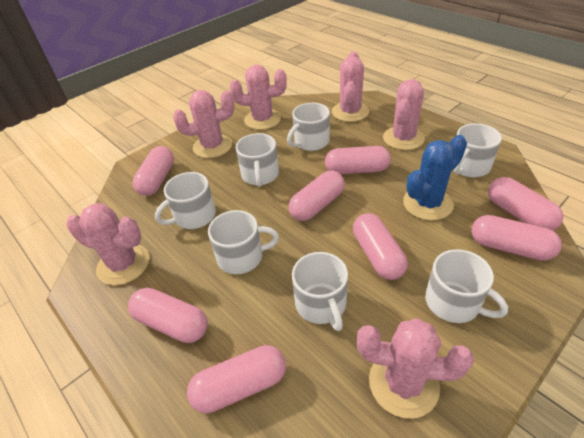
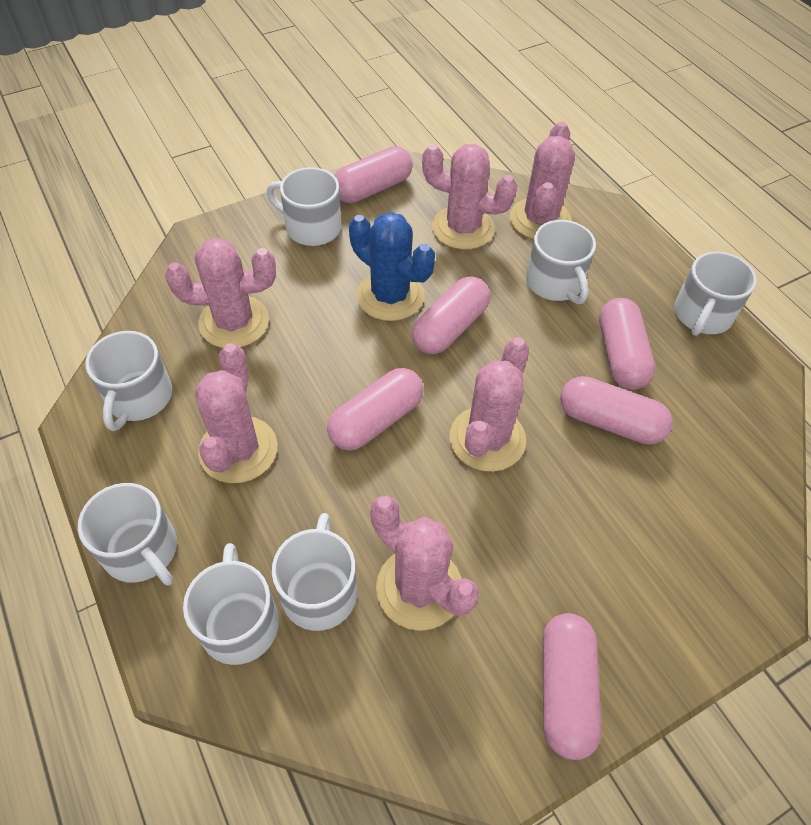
pink capsule: 8 -> 6

